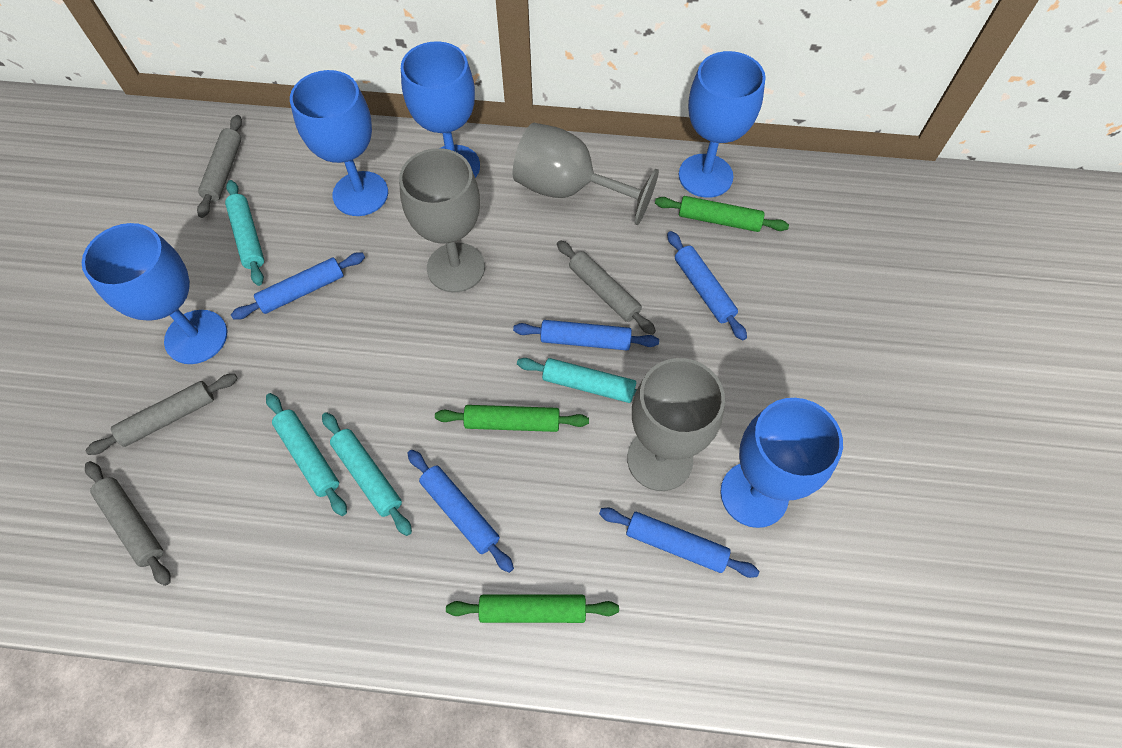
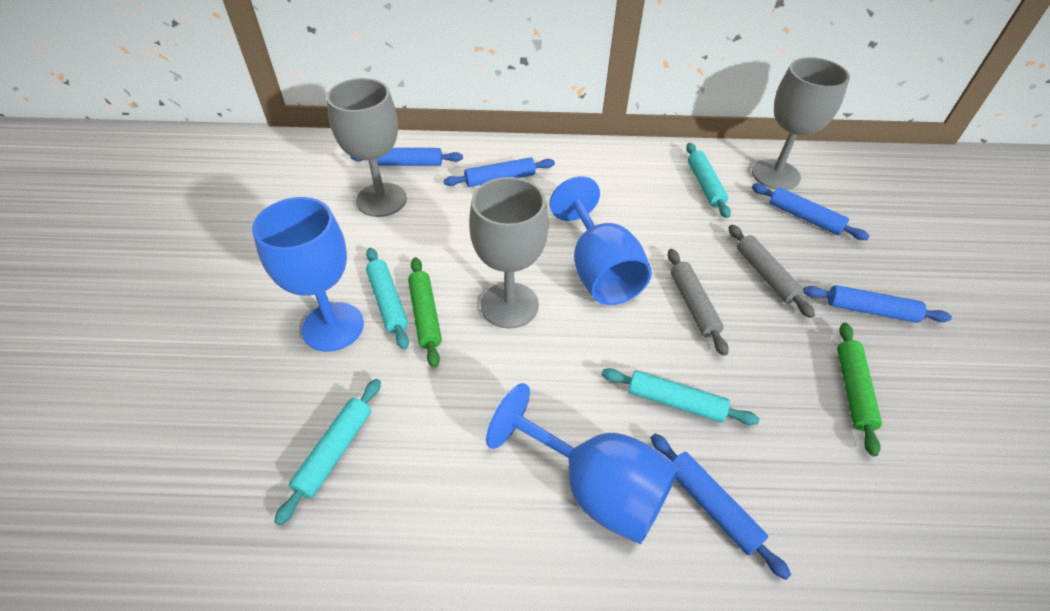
blue goblet: 5 -> 3
green rolling pin: 3 -> 2
grey rolling pin: 4 -> 2

